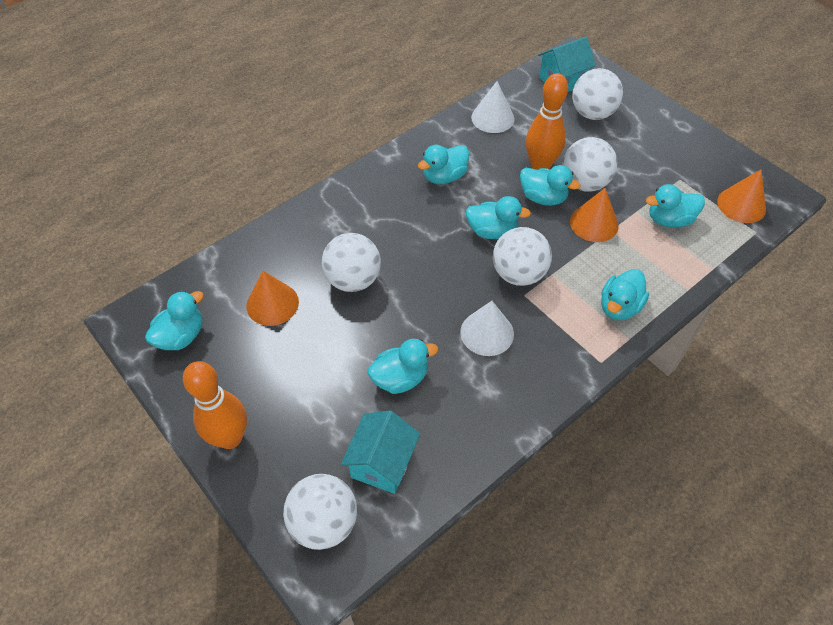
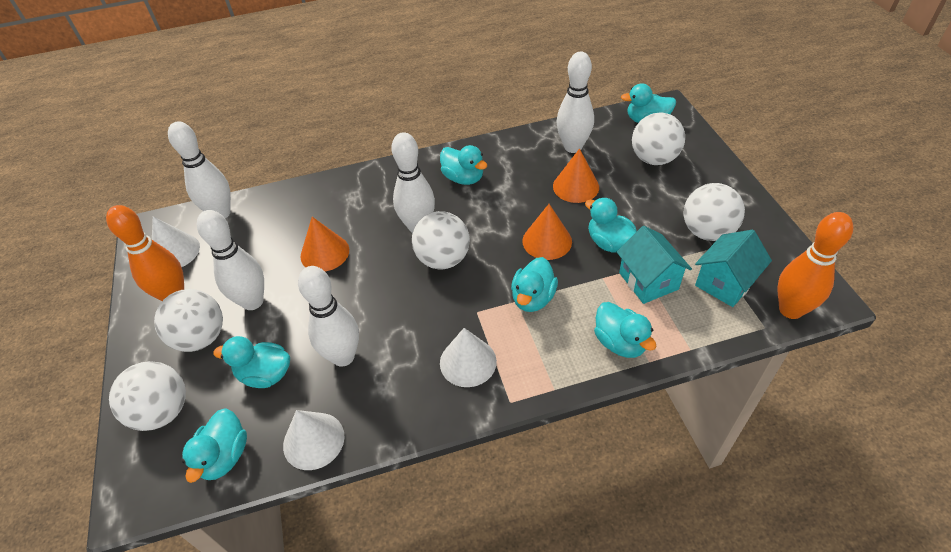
white bowling pin: 0 -> 5
white cone: 2 -> 3

